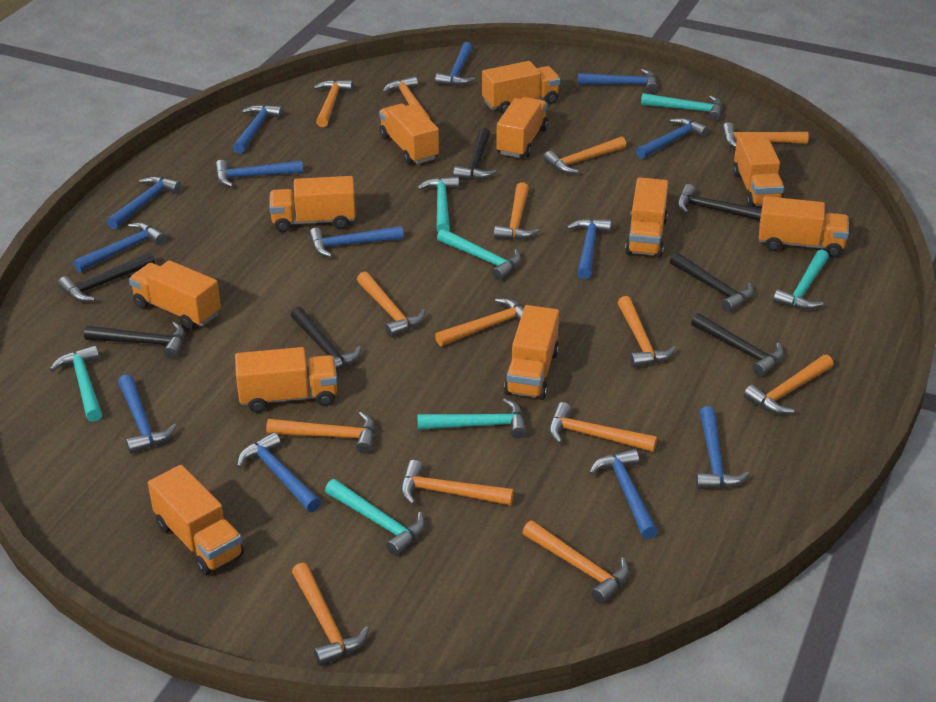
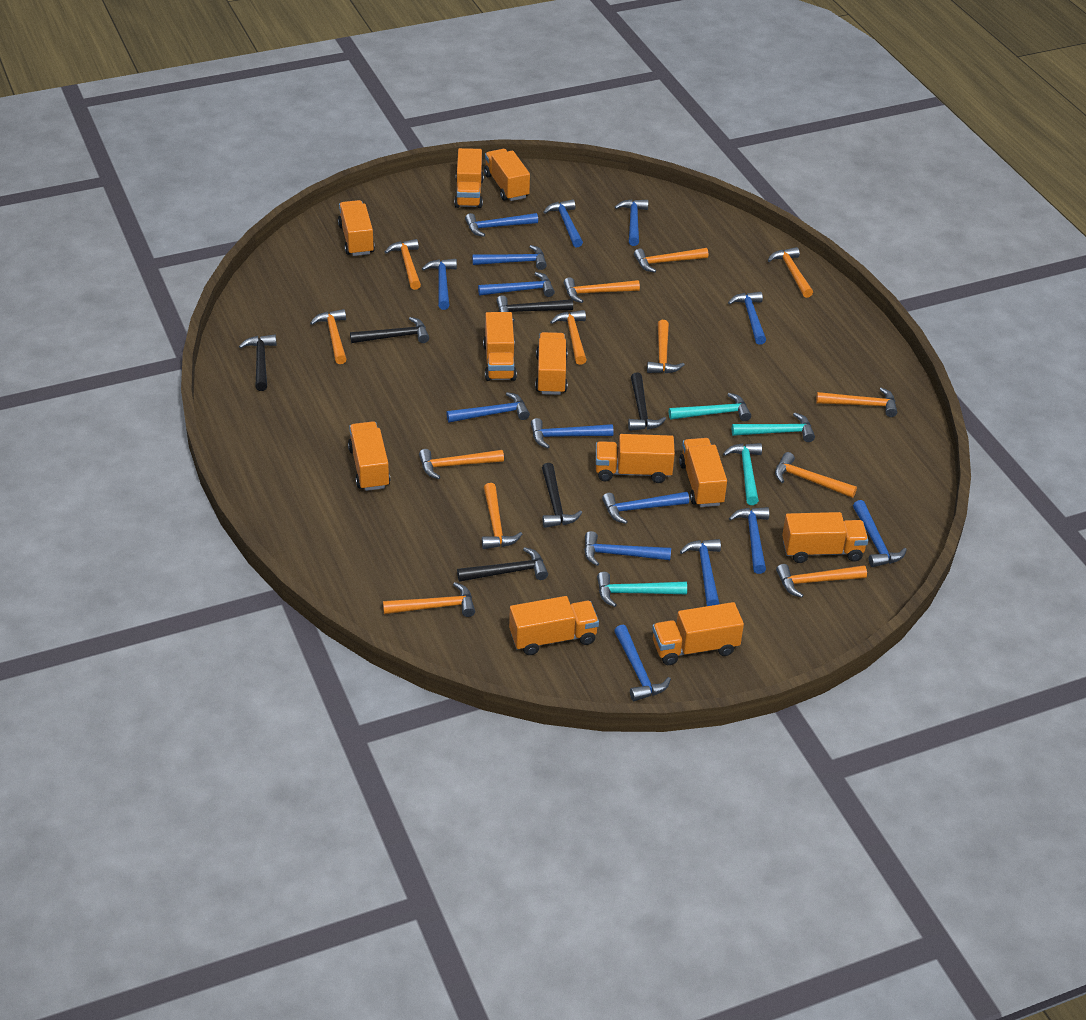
black hammer: 7 -> 6
blue hammer: 13 -> 15
orange hammer: 14 -> 13
turquoise hammer: 7 -> 4

